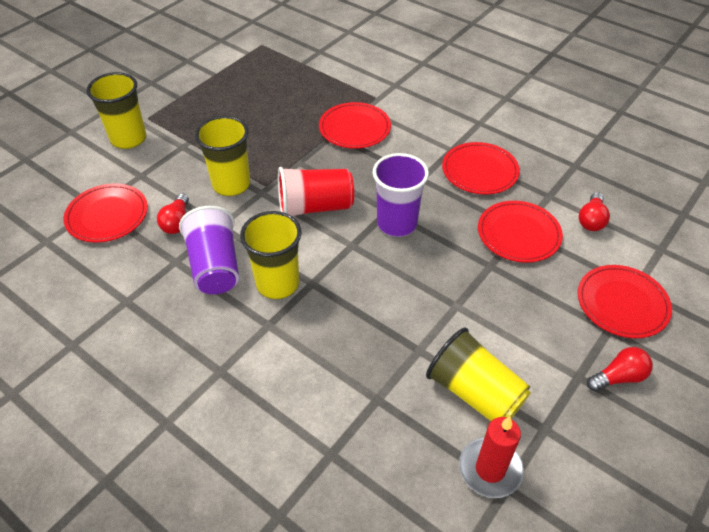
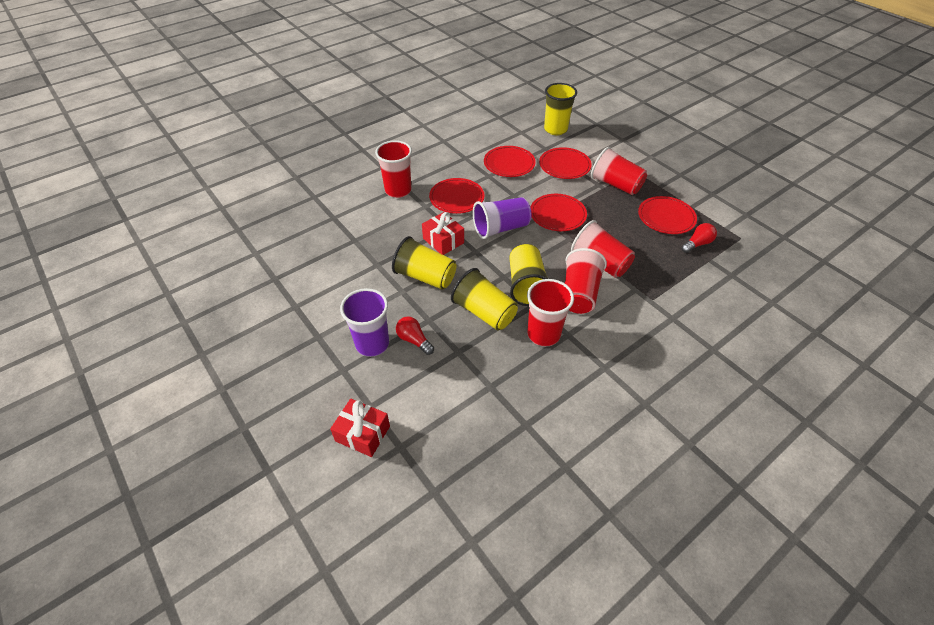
red candle: 1 -> 0
red cup: 1 -> 5
red gift: 0 -> 2
red light bulb: 3 -> 2

